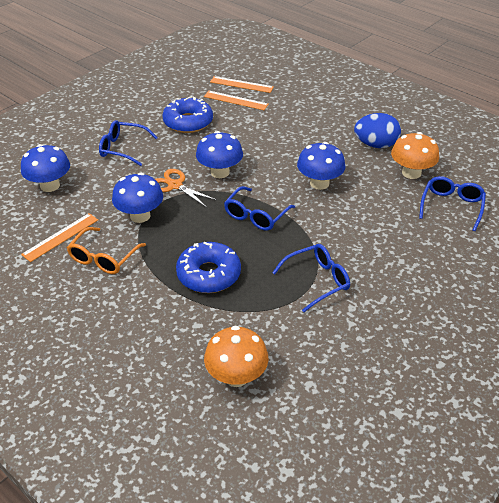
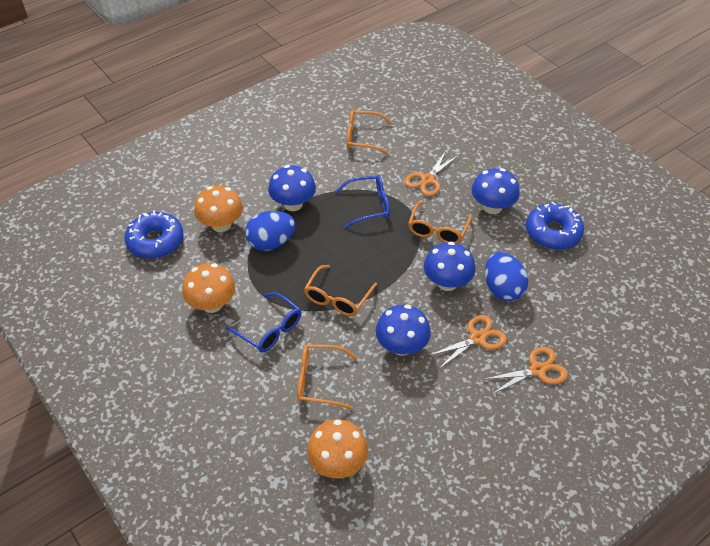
blue egg: 1 -> 2
blue glasses: 4 -> 2
orange glasses: 1 -> 4
orange mushroom: 2 -> 3
orange ruler: 3 -> 0
orange scissors: 1 -> 3

